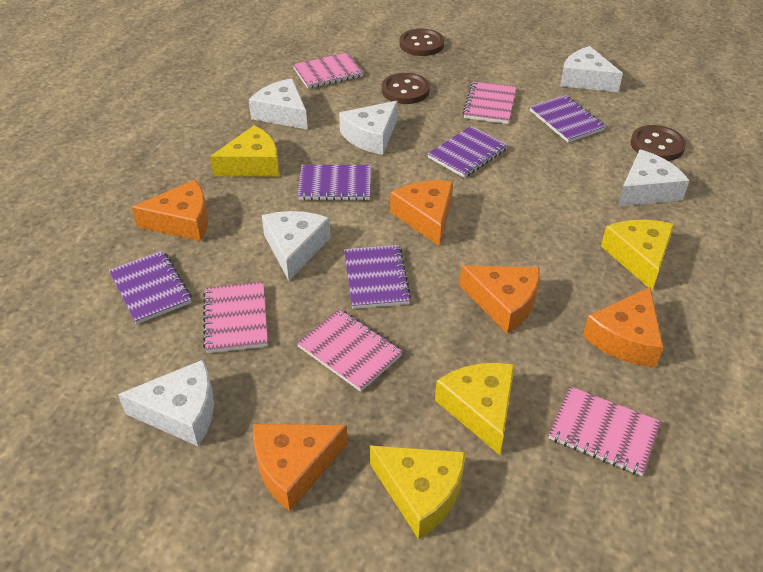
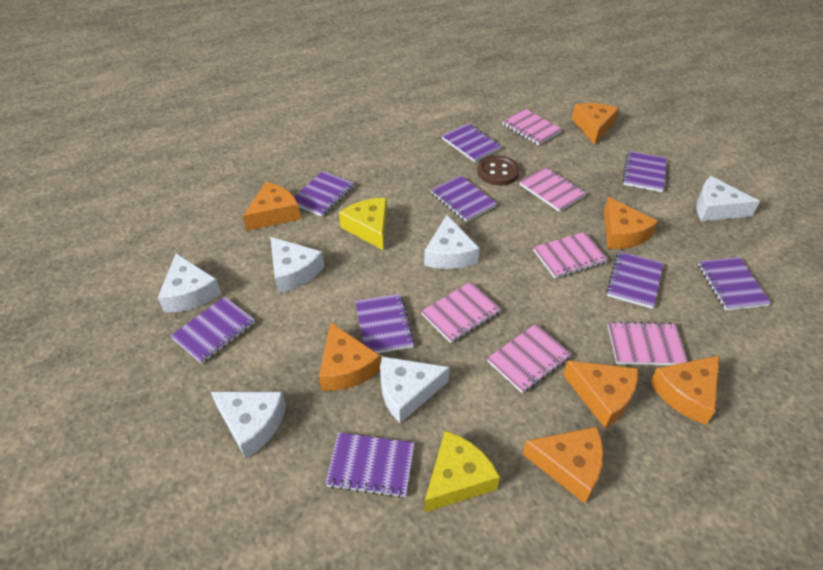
brown button: 3 -> 1
orange cheese: 5 -> 7
pink notebook: 5 -> 6
purple notebook: 5 -> 9
yellow cheese: 4 -> 2

